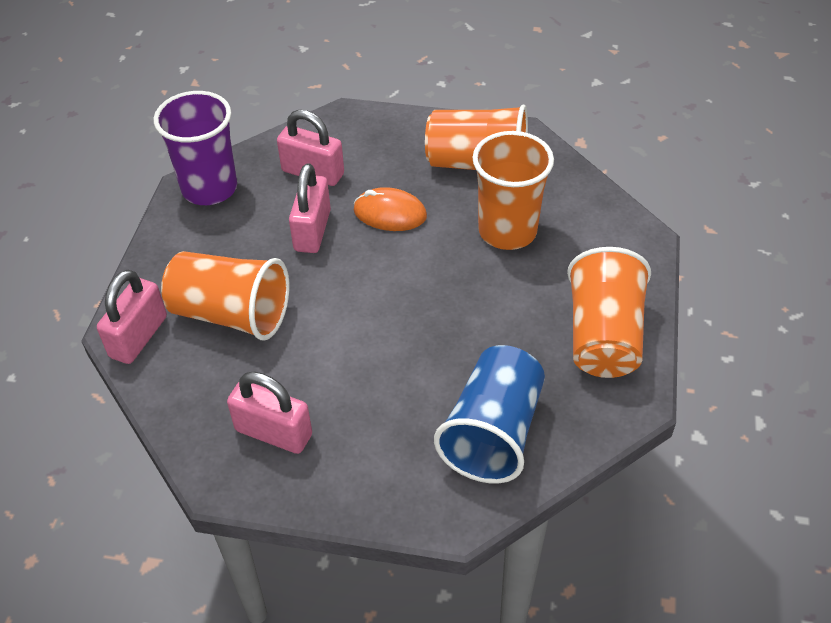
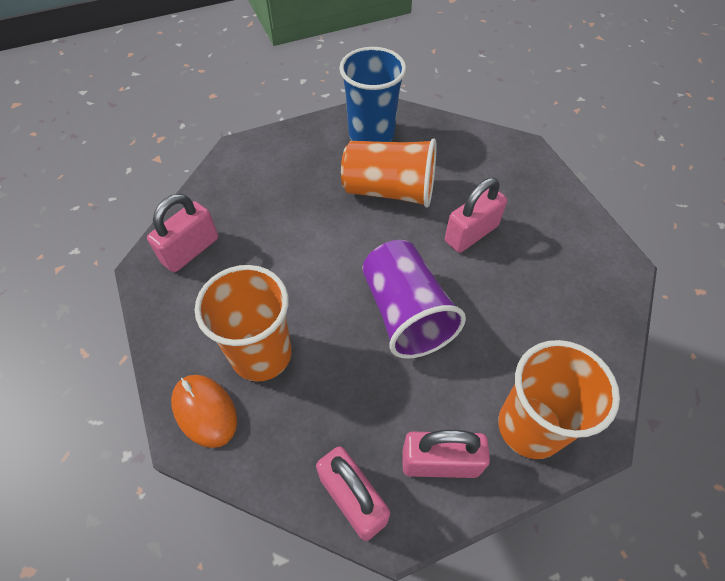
orange cup: 4 -> 3

